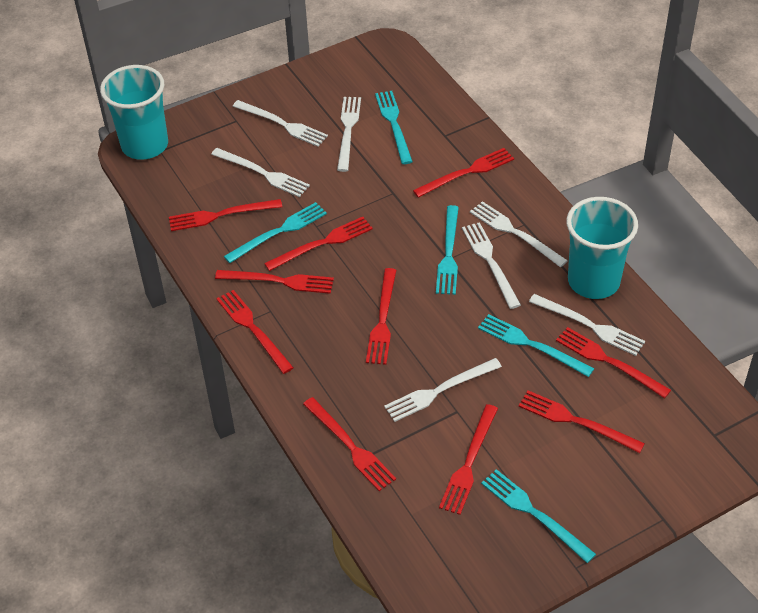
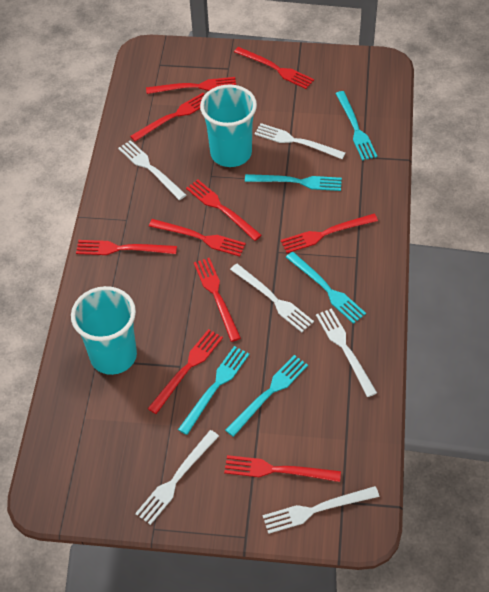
white fork: 7 -> 6

